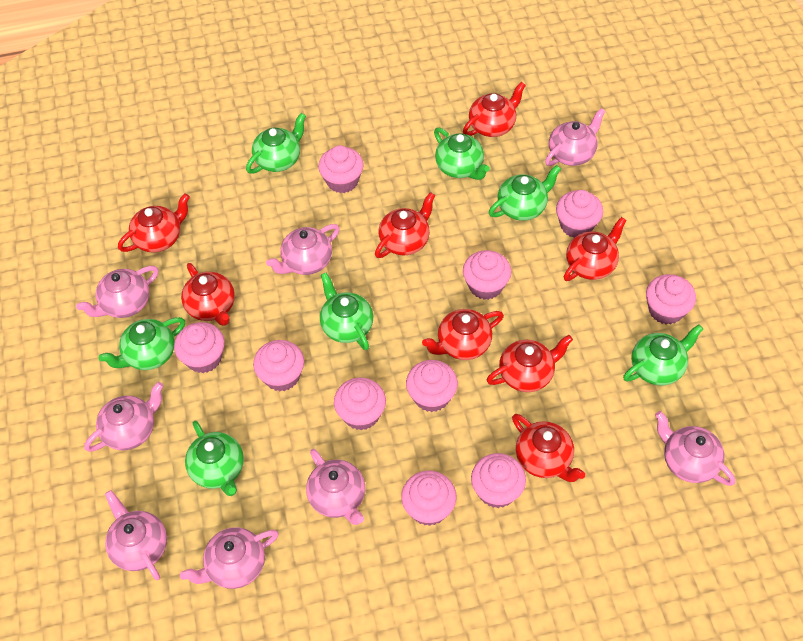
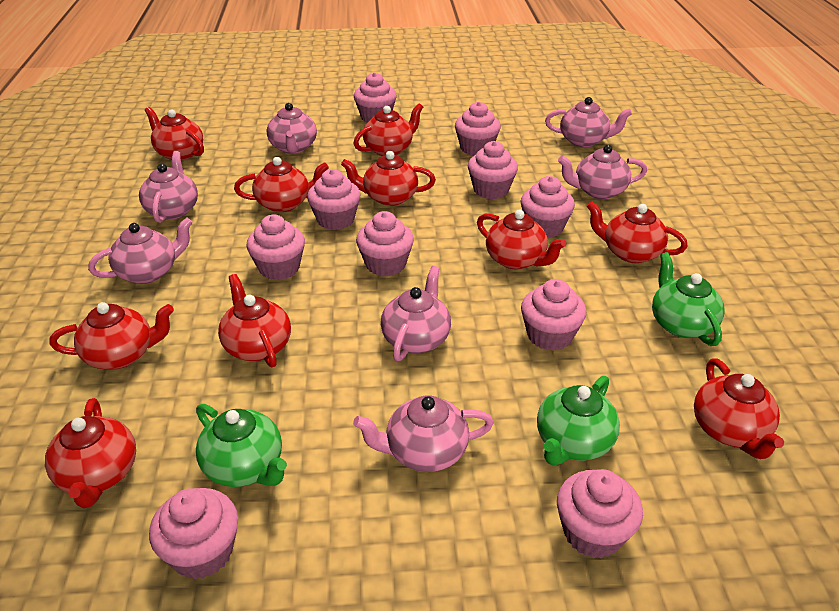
green teapot: 7 -> 3
pink teapot: 8 -> 7
red teapot: 8 -> 10

